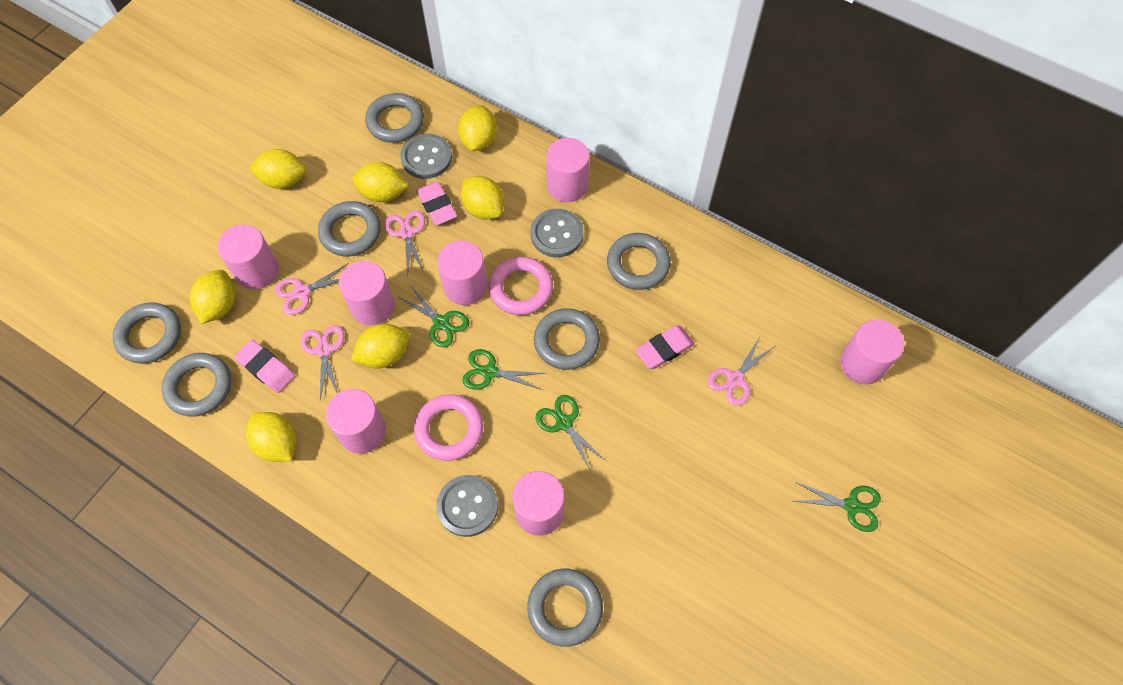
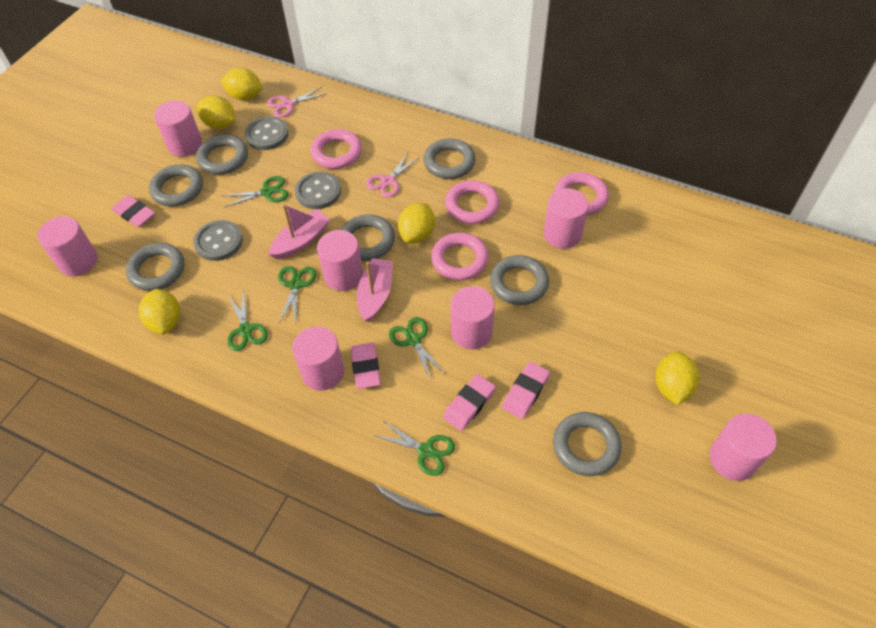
green scissors: 4 -> 5
pink boat: 0 -> 2
pink eraser: 3 -> 4
pink ring: 2 -> 4
pink scissors: 4 -> 2
yellow lemon: 7 -> 5

